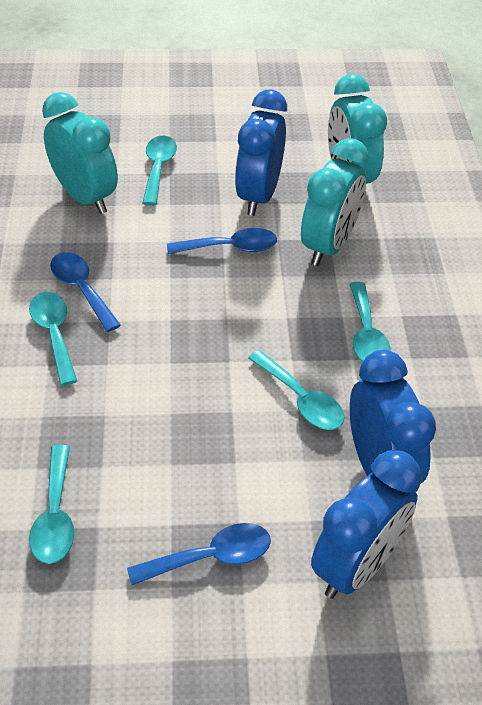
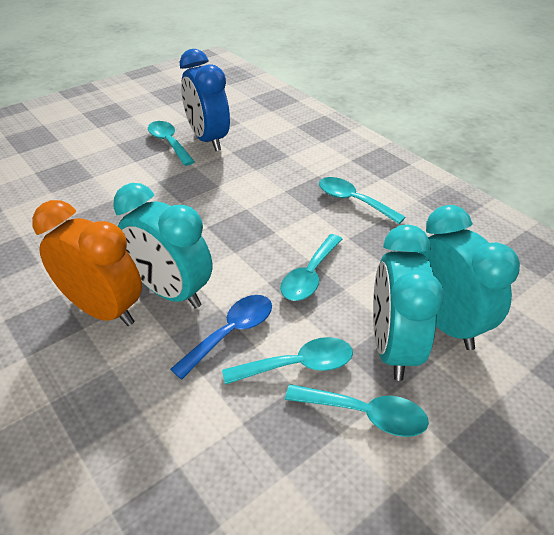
blue clock: 3 -> 1
blue spoon: 3 -> 1
orange clock: 0 -> 1

